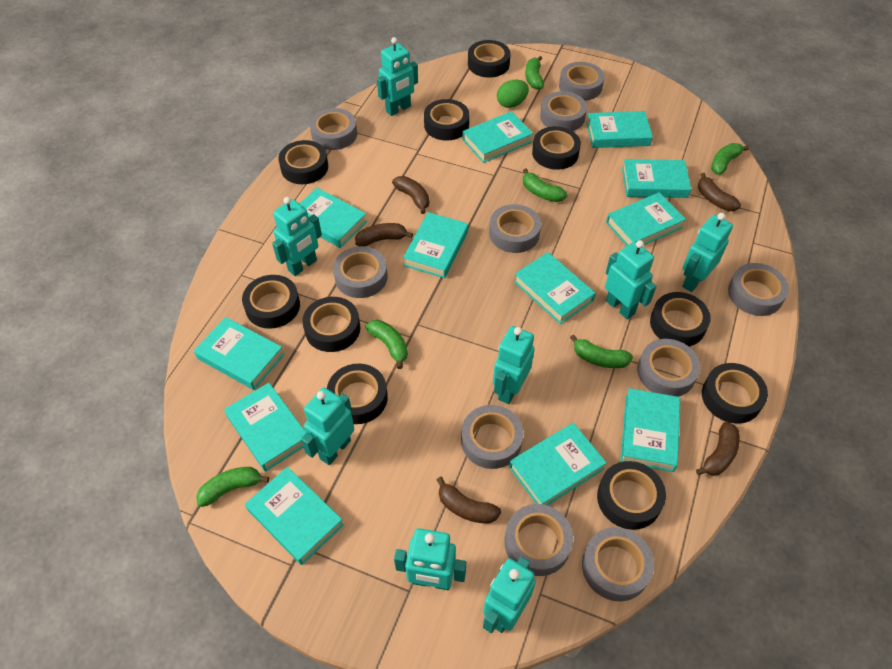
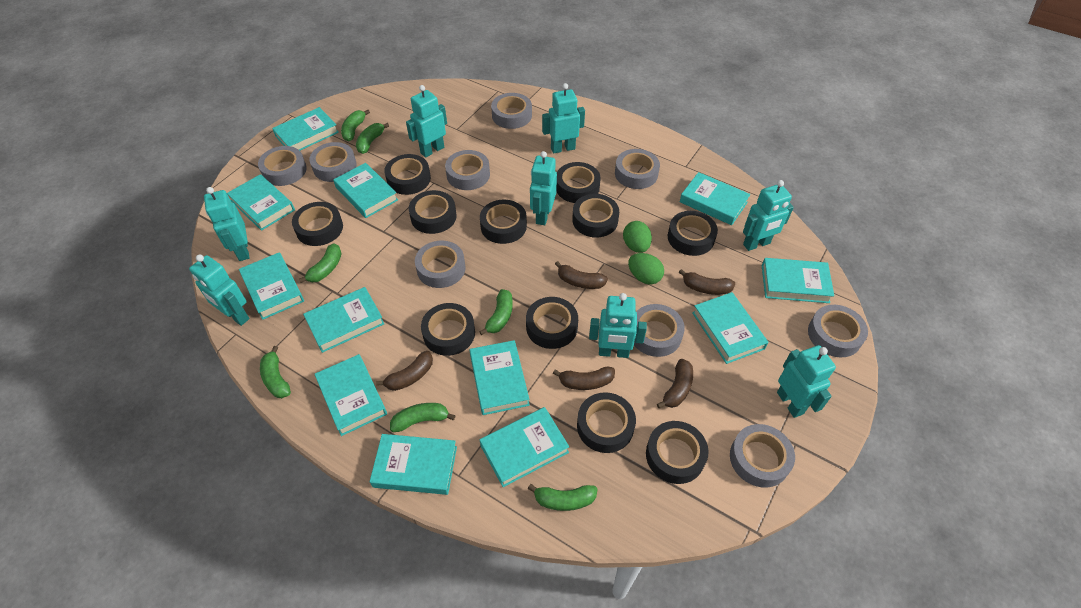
black tape: 10 -> 11
green banana: 6 -> 7
green egg: 1 -> 2
grey tape: 10 -> 9

